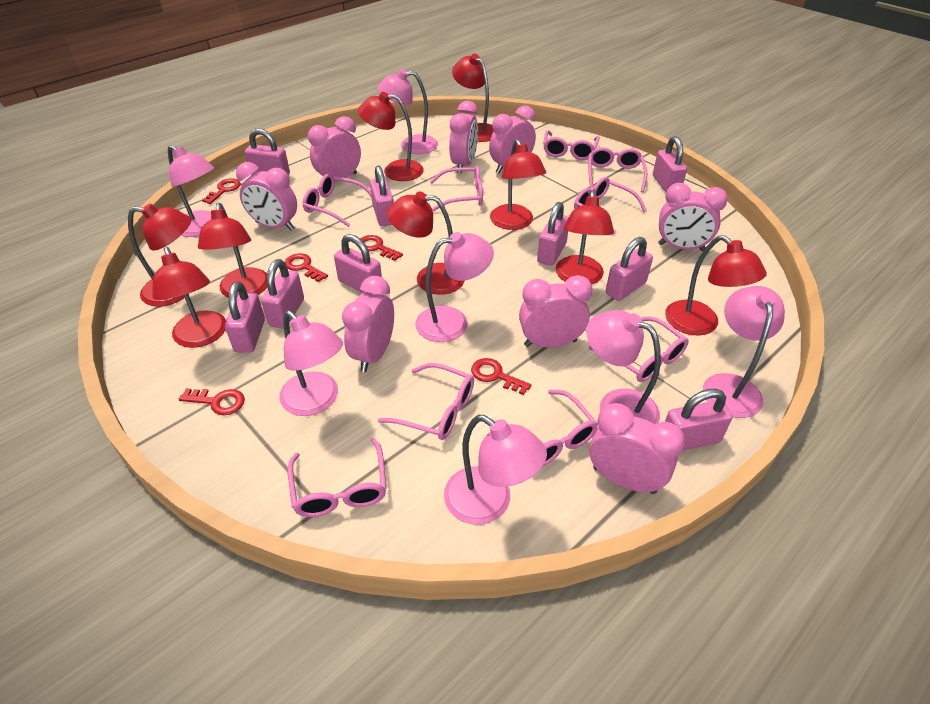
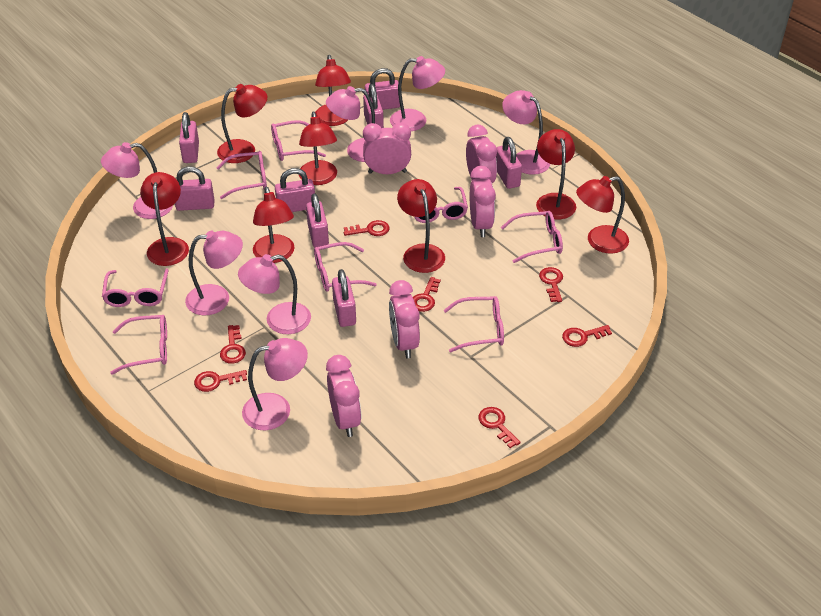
pink clock: 8 -> 5
pink glasses: 9 -> 8
pink padlock: 9 -> 8
red key: 5 -> 7
red lamp: 9 -> 8

